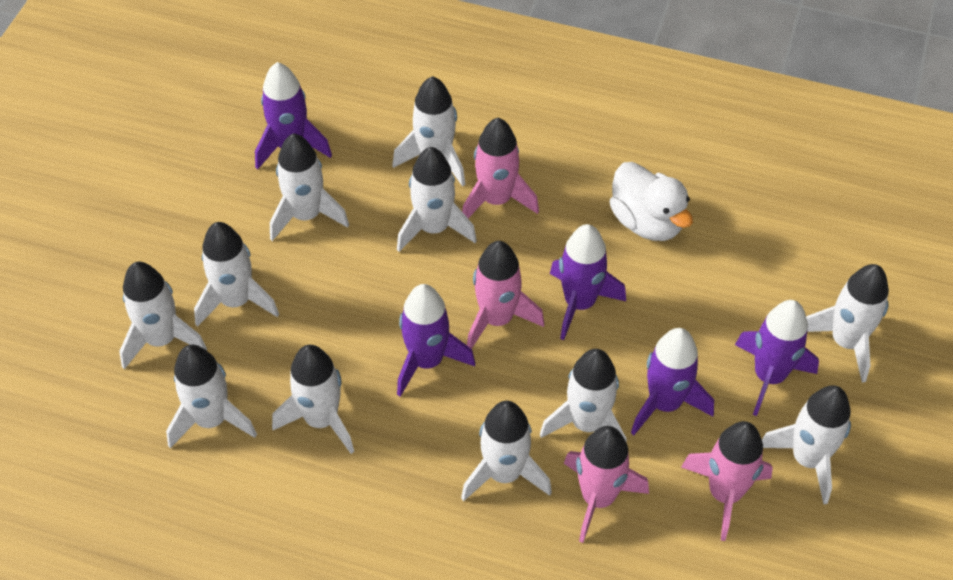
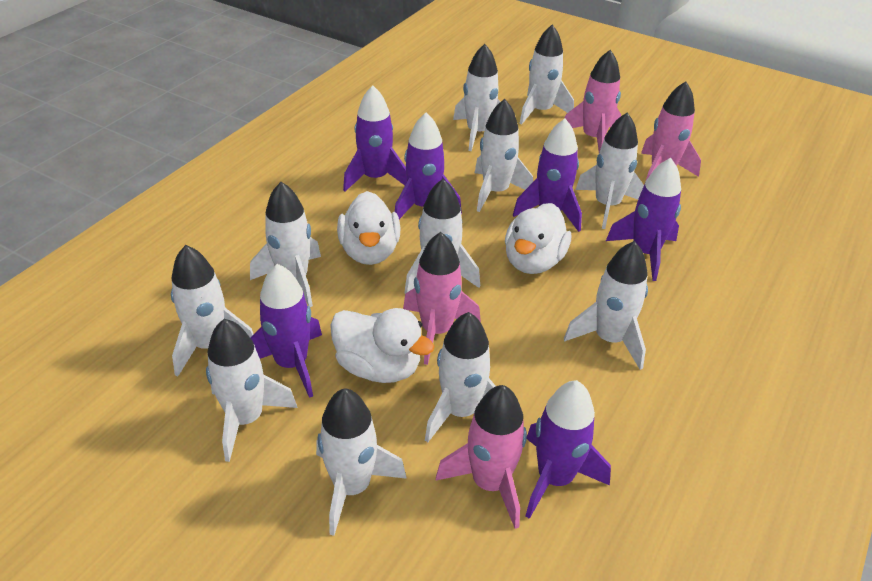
purple rocket: 5 -> 6
white duck: 1 -> 3

